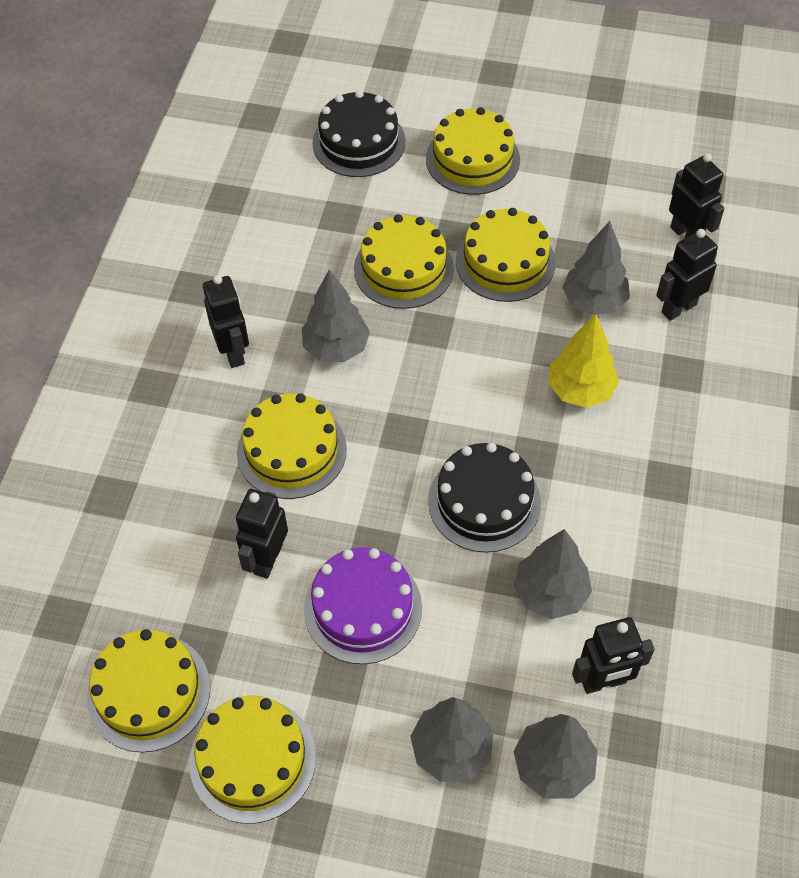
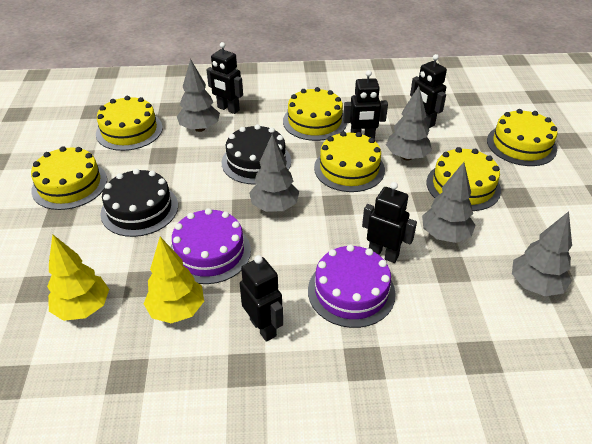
purple cake: 1 -> 2
yellow tree: 1 -> 2

